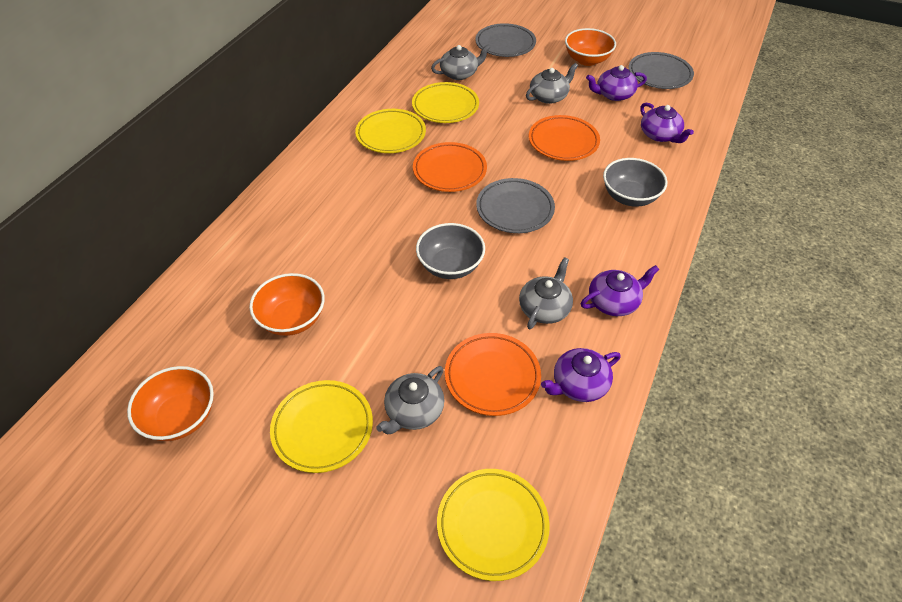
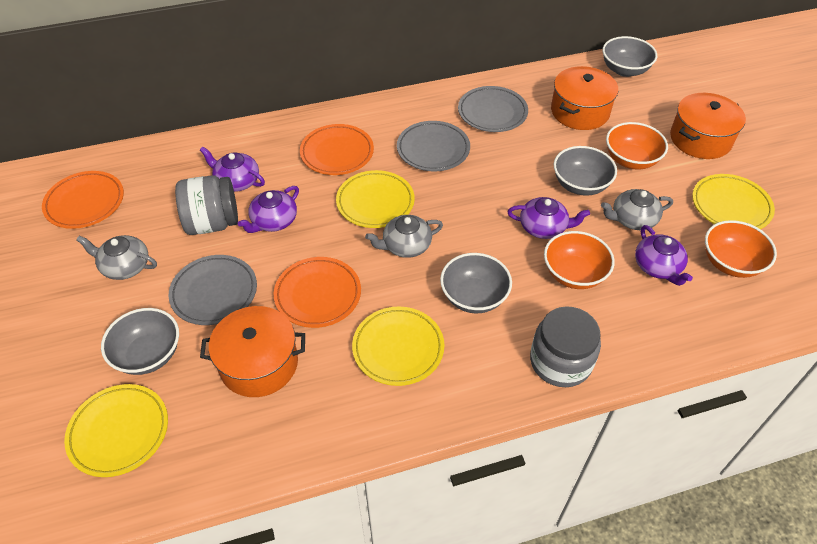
grey bowl: 2 -> 4
grey jar: 0 -> 2
grey teapot: 4 -> 3
orange pot: 0 -> 3

